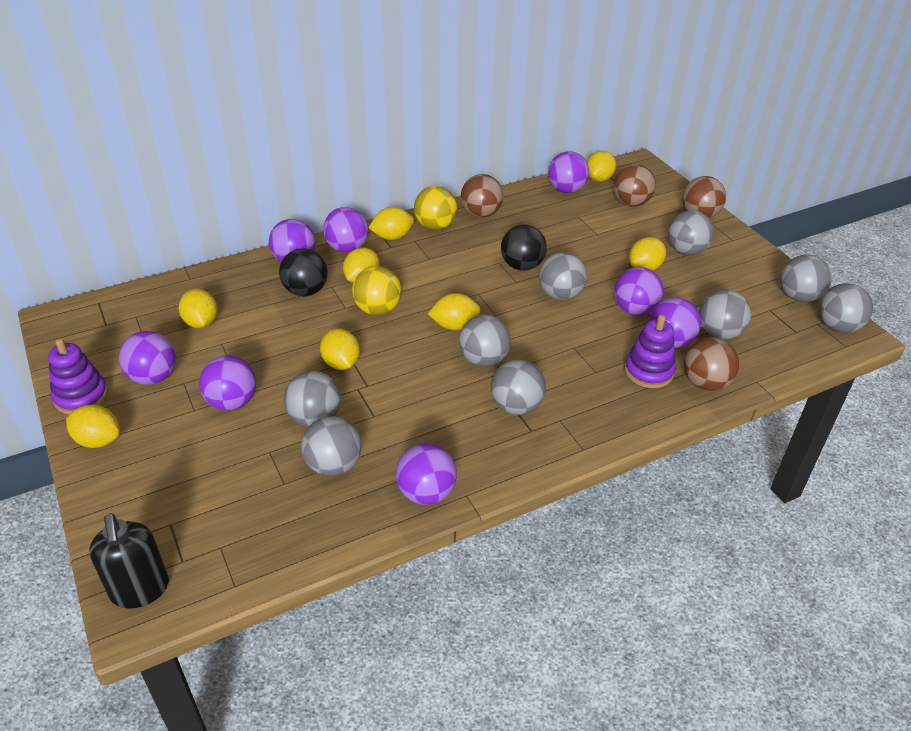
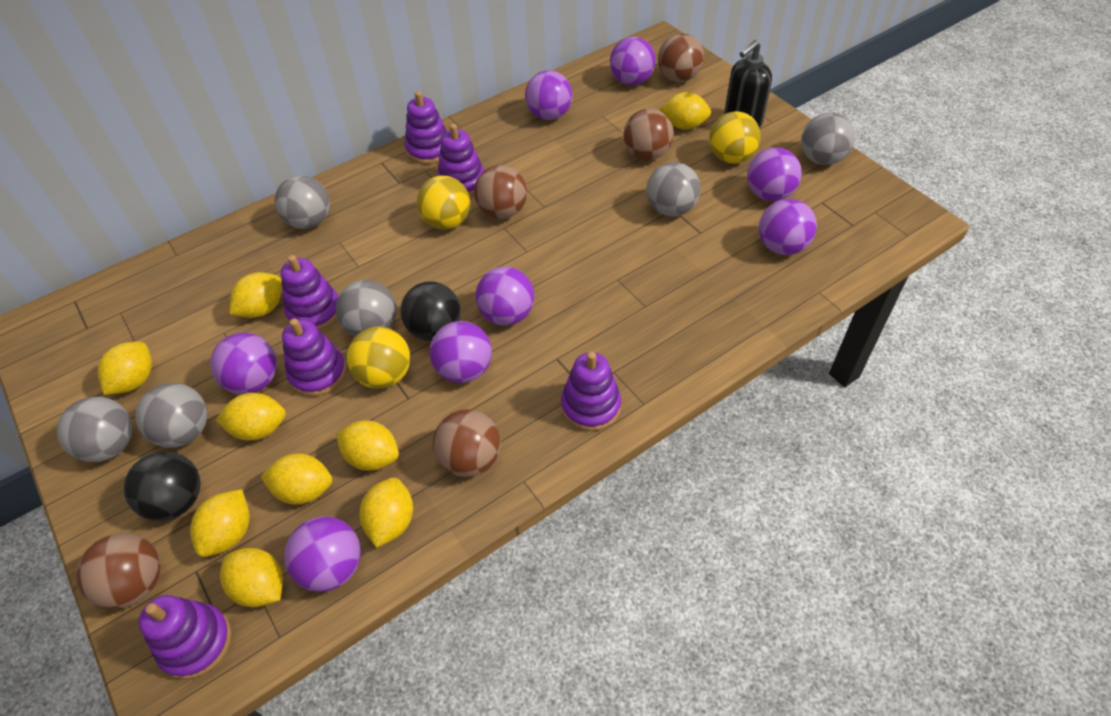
brown ball: 4 -> 5
grey ball: 9 -> 6
purple stacking toy: 2 -> 6
yellow ball: 2 -> 3
yellow lemon: 8 -> 9

